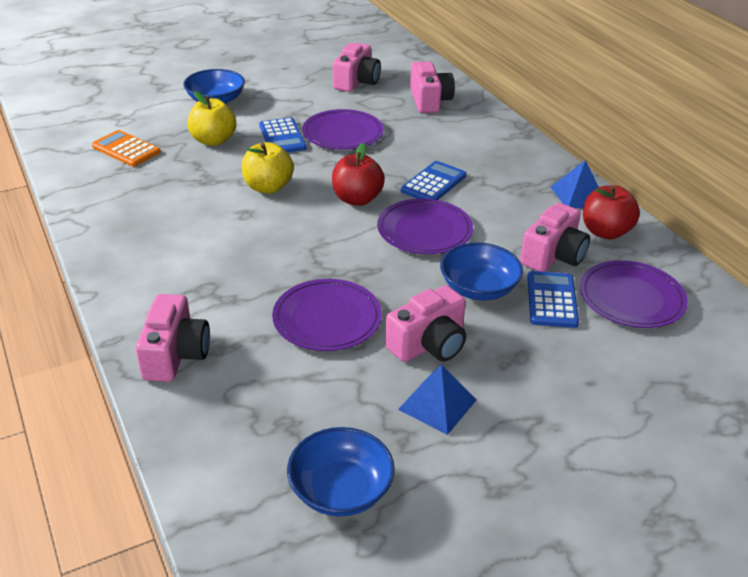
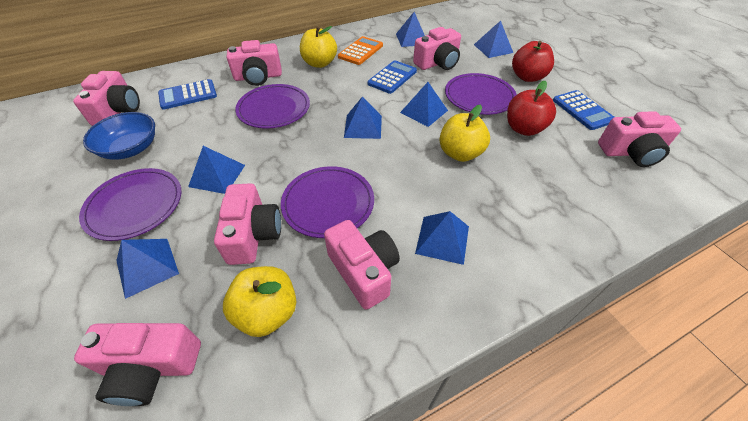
blue bowl: 3 -> 1
blue pyramid: 2 -> 7
pink camera: 5 -> 7
yellow apple: 2 -> 3

